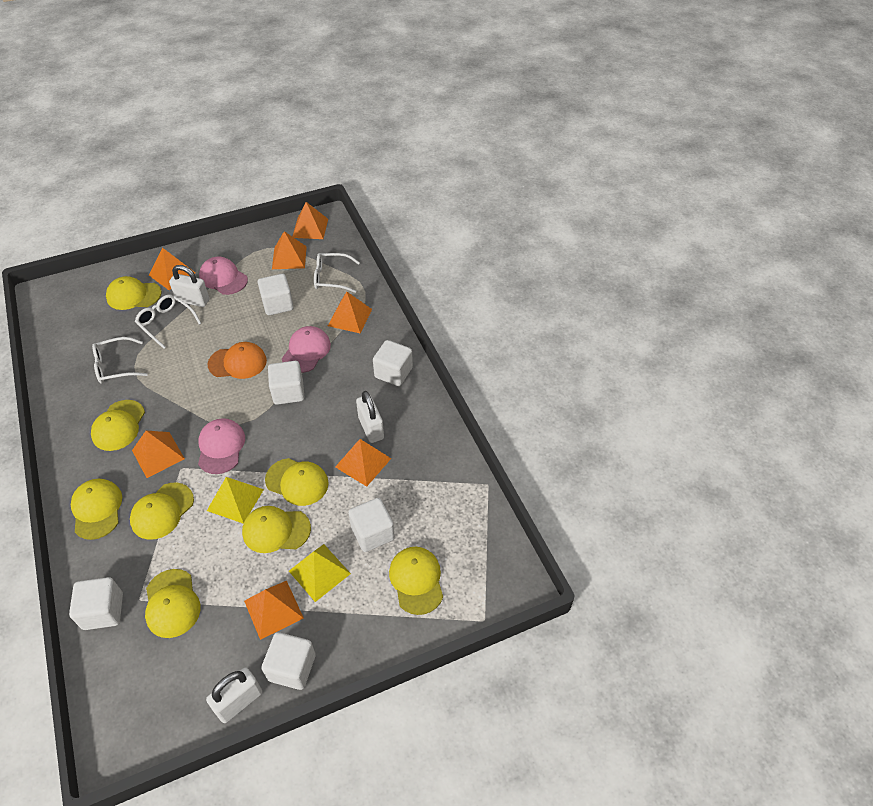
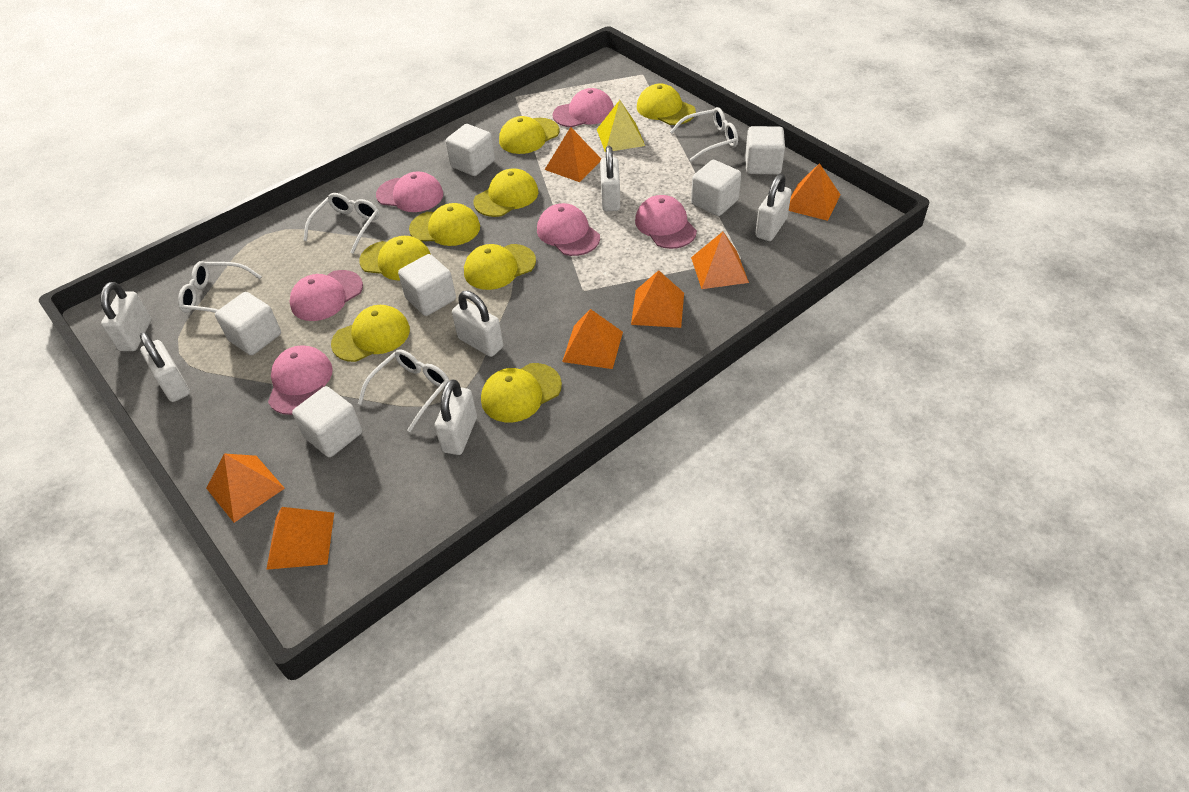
orange cap: 1 -> 0
pink cap: 3 -> 6
white glasses: 3 -> 4
white padlock: 3 -> 6
yellow pyramid: 2 -> 1

